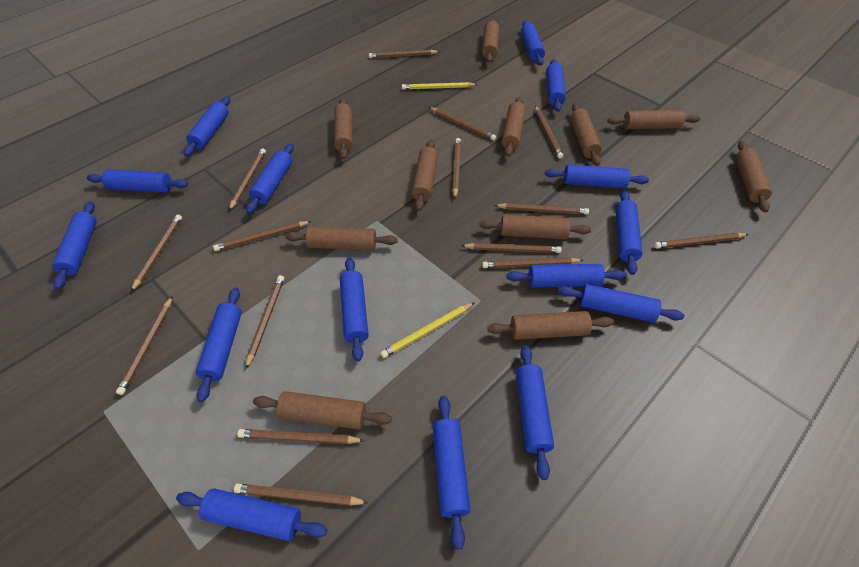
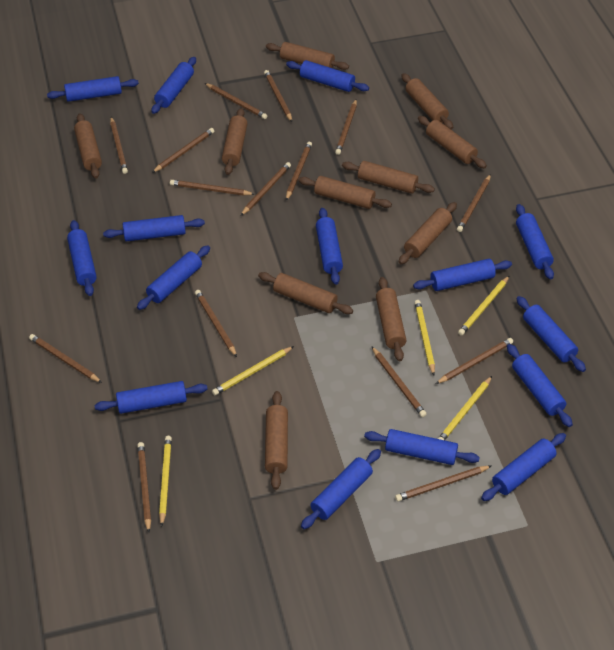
yellow pencil: 2 -> 5

